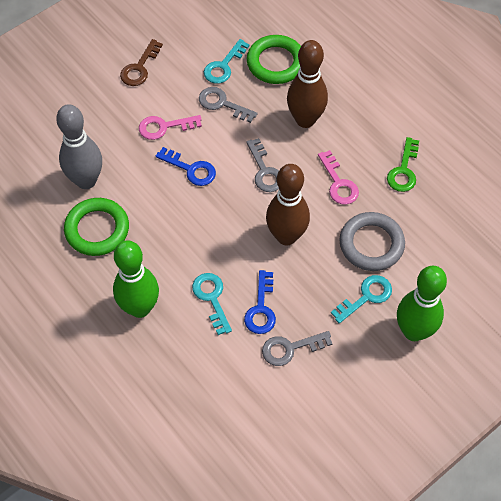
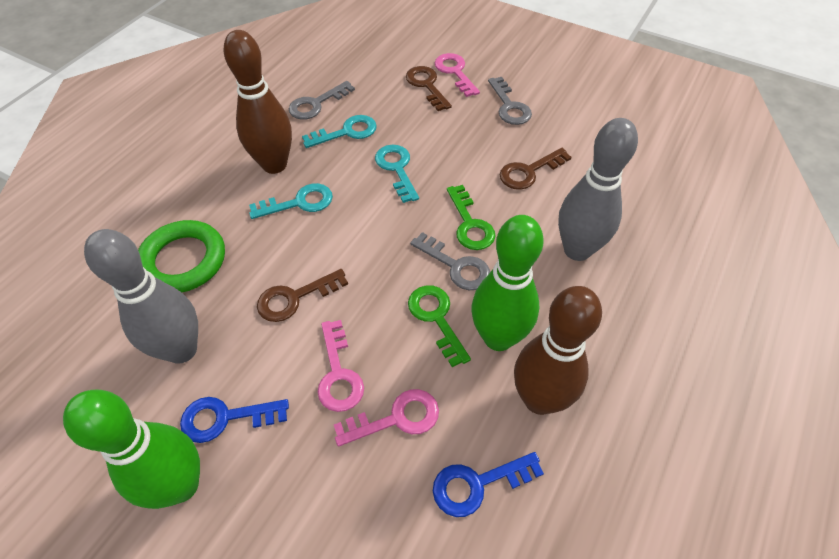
brown key: 1 -> 3
green key: 1 -> 2
green ring: 2 -> 1
grey bowling pin: 1 -> 2
grey ring: 1 -> 0
pink key: 2 -> 3

